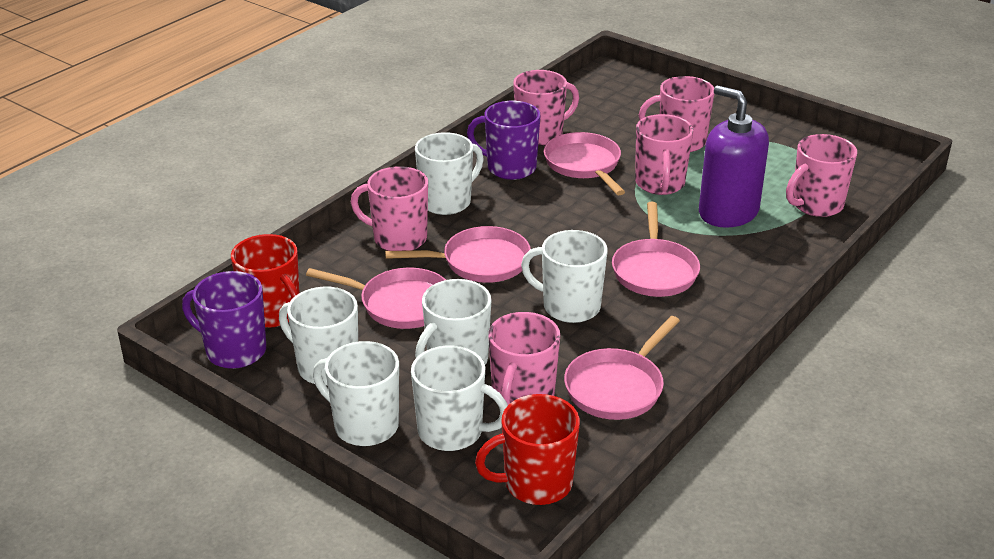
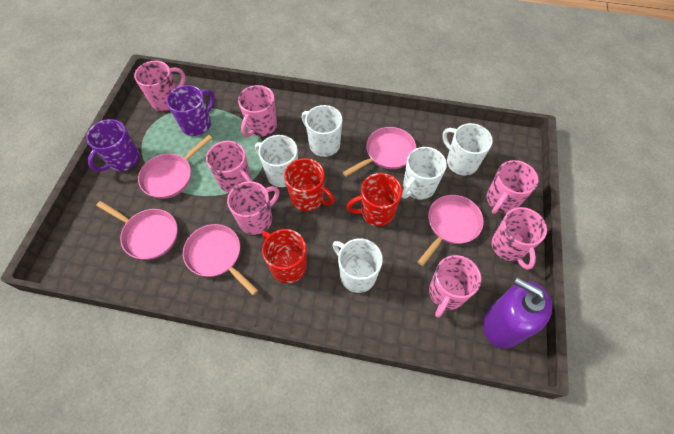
pink mug: 6 -> 7
red mug: 2 -> 3
white mug: 6 -> 5

